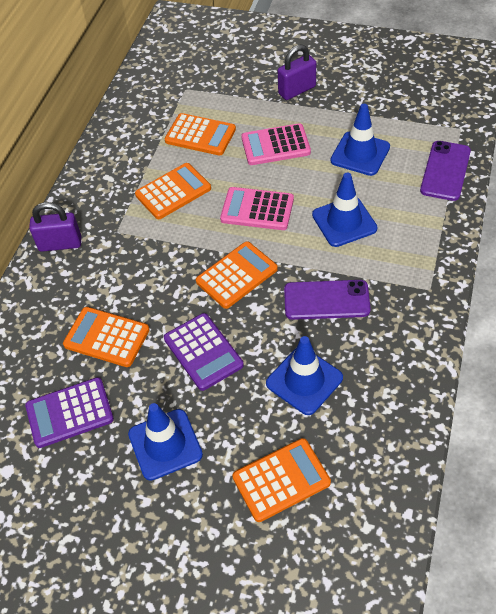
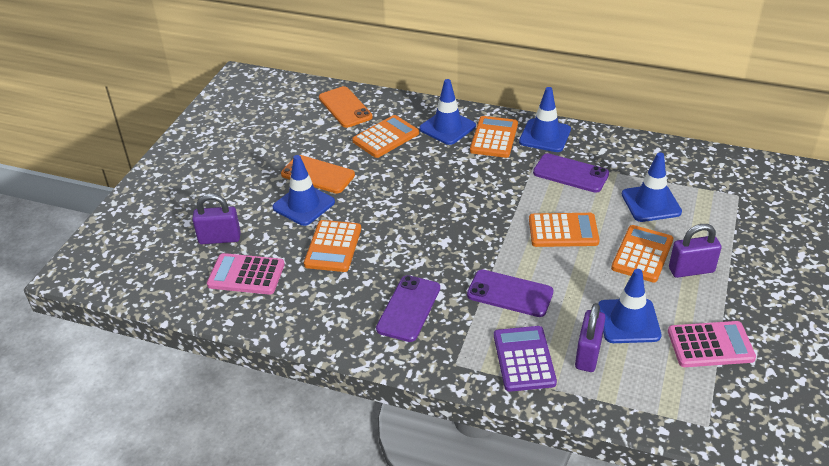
blue traffic cone: 4 -> 5
orange phone: 0 -> 2
purple calculator: 2 -> 1
purple padlock: 2 -> 3
purple phone: 2 -> 3

